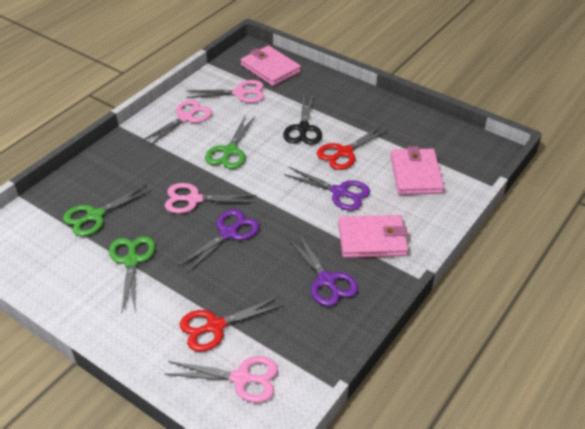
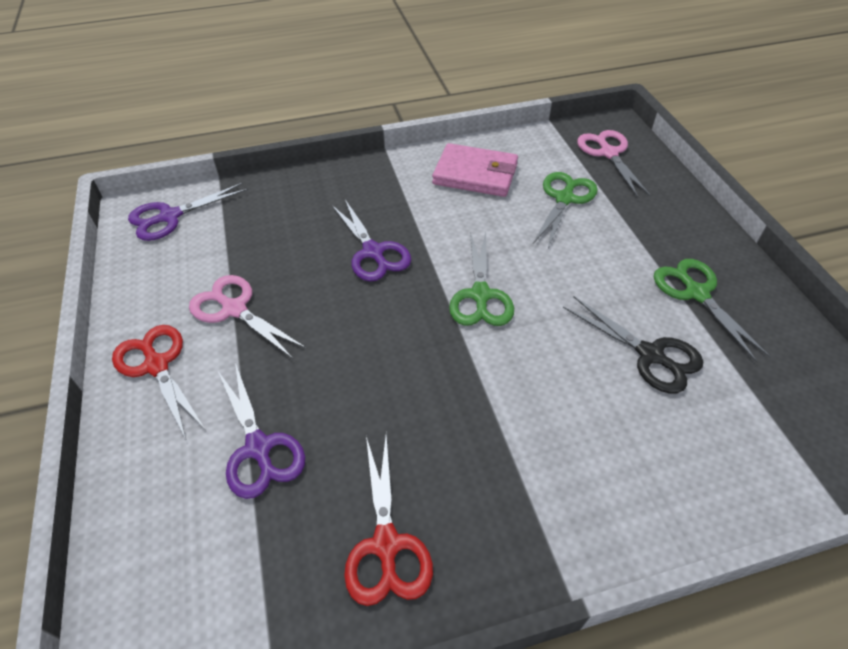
pink scissors: 4 -> 2
pink wallet: 3 -> 1

